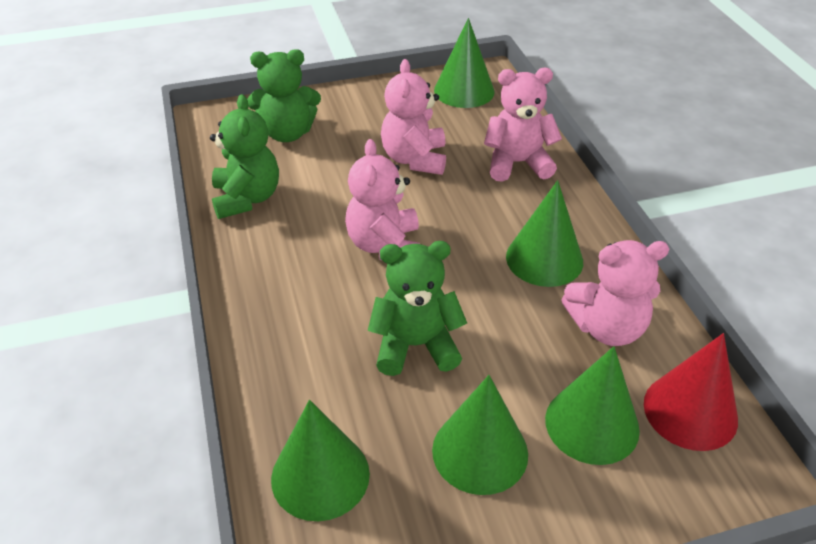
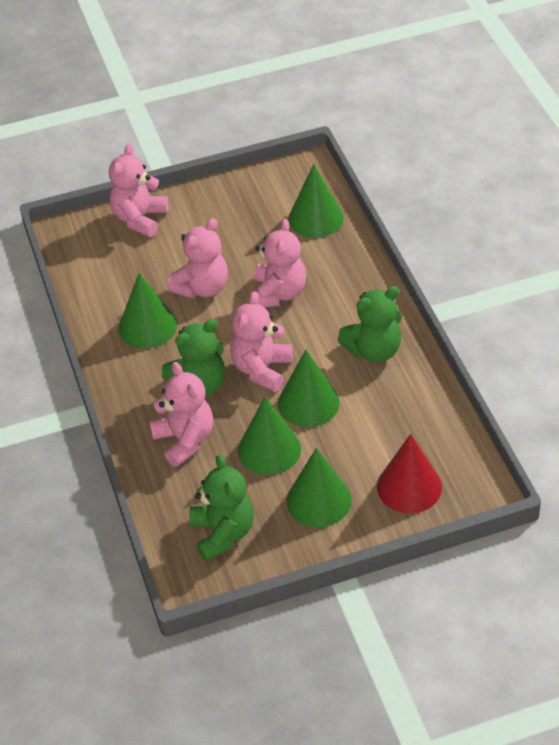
pink teddy bear: 4 -> 5

